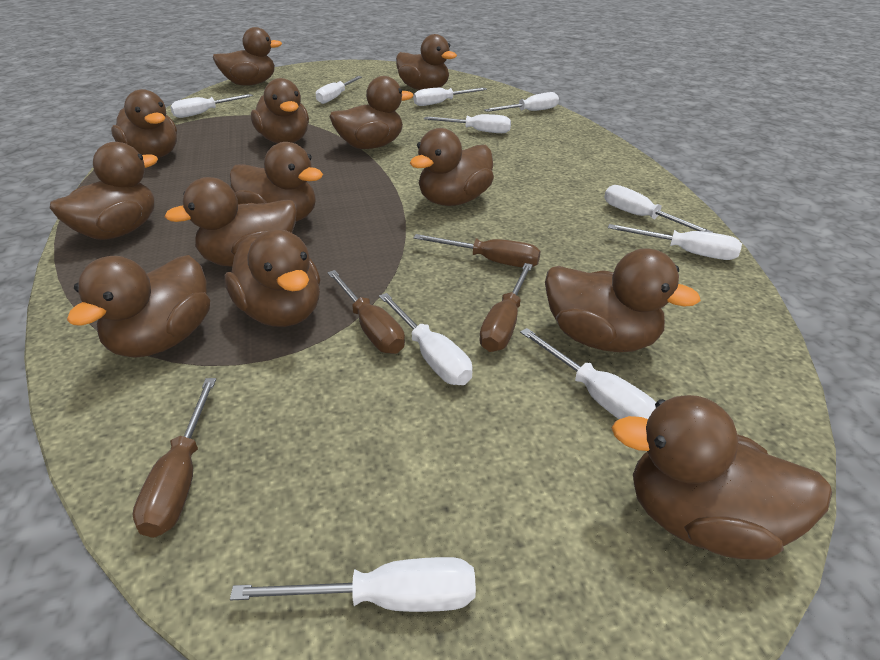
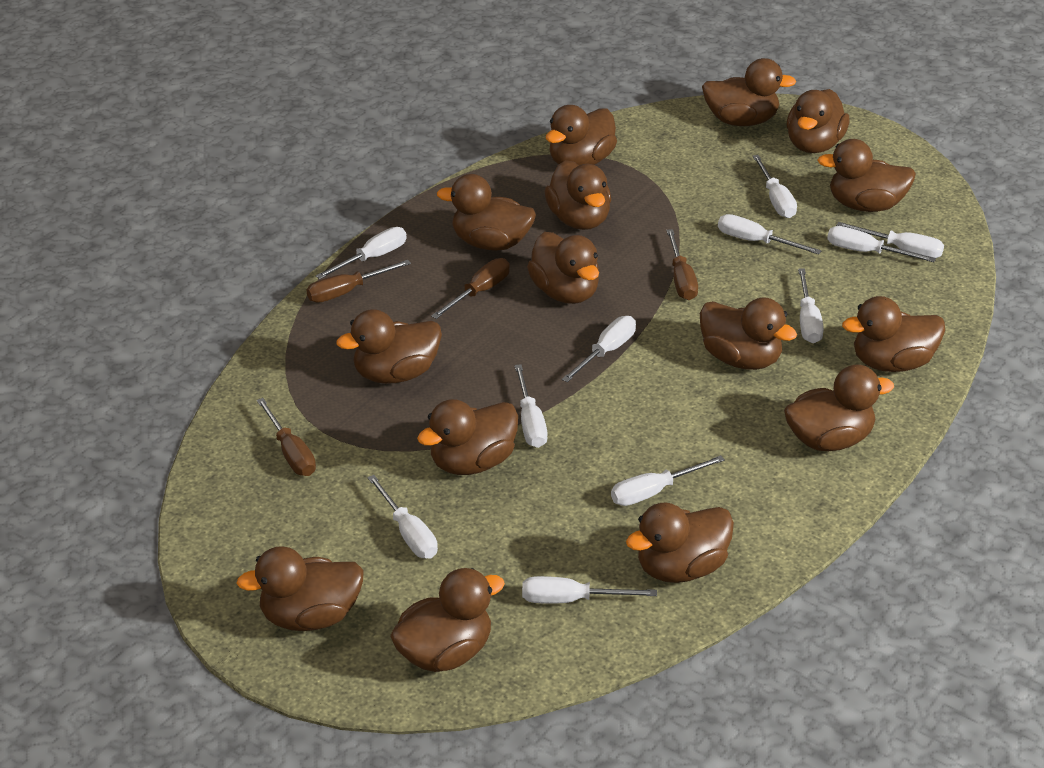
brown duck: 13 -> 15
white screwdriver: 10 -> 11

